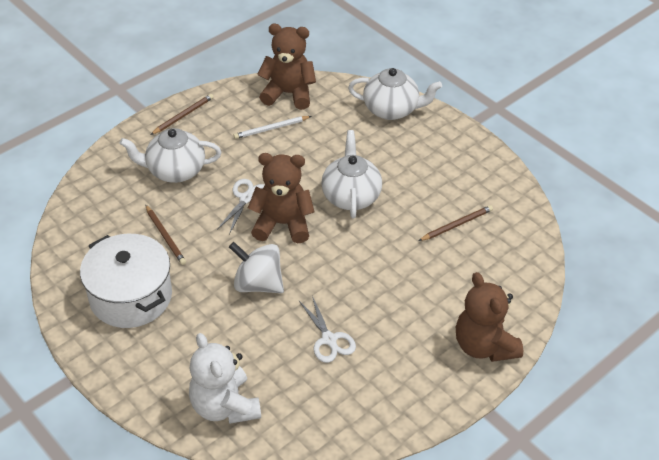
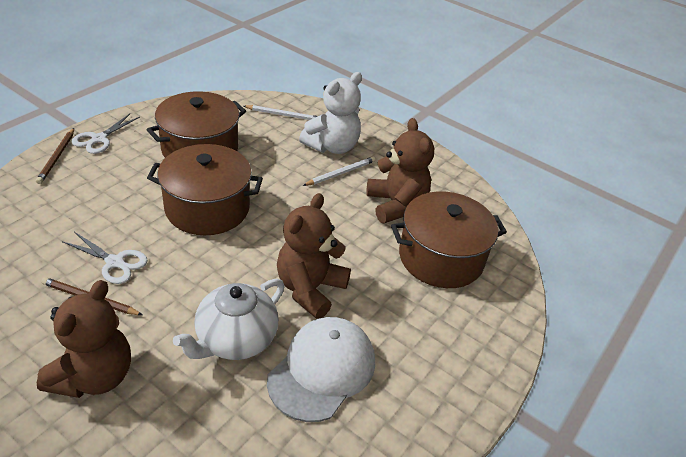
brown pencil: 3 -> 2
brown pot: 0 -> 3
white cap: 0 -> 1
white pencil: 1 -> 2
white pot: 1 -> 0
white spinning top: 1 -> 0
white teapot: 3 -> 1

